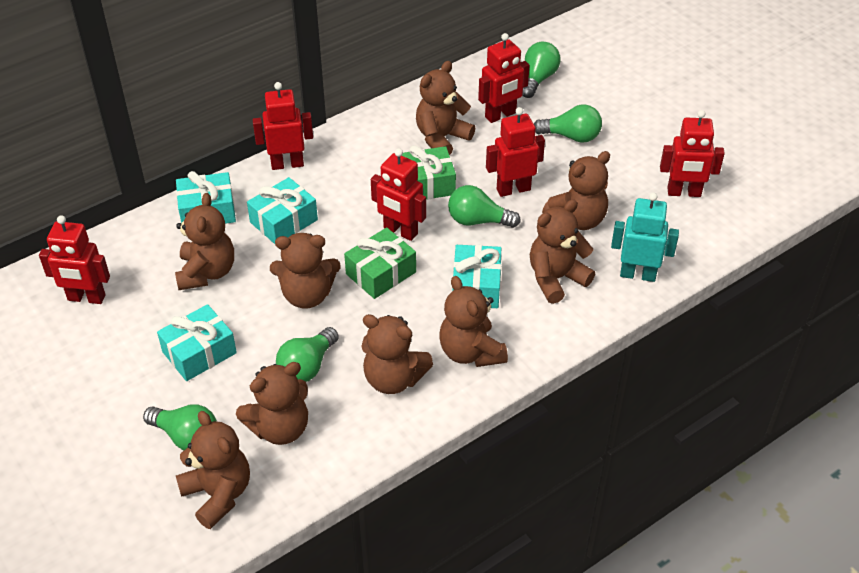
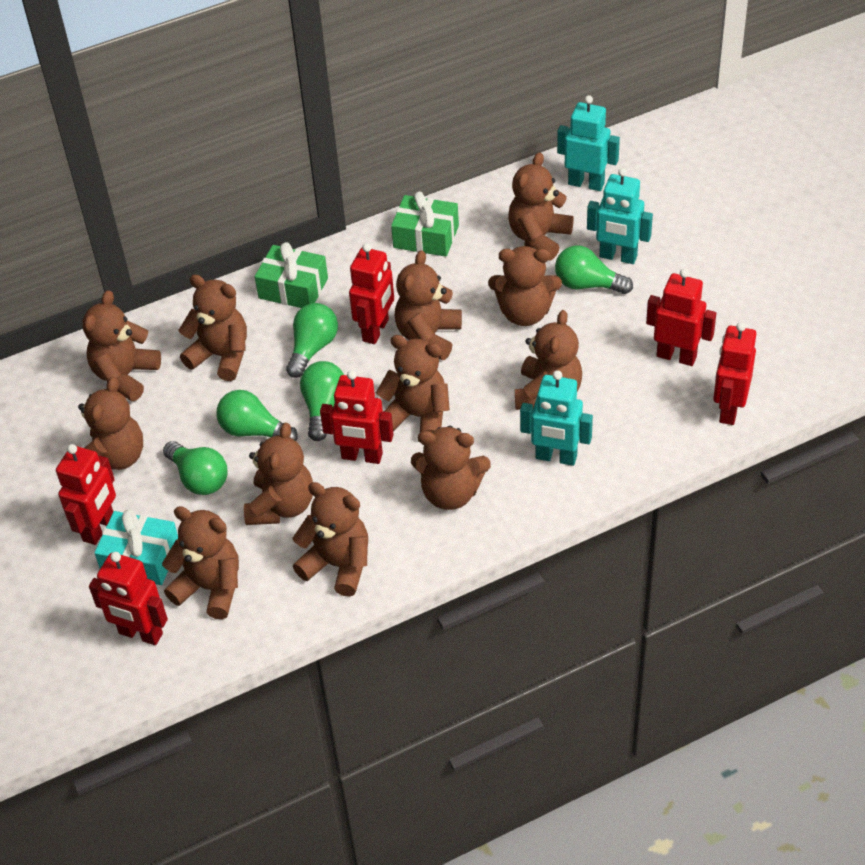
brown teddy bear: 9 -> 12
turquoise gift: 4 -> 1
turquoise robot: 1 -> 3

